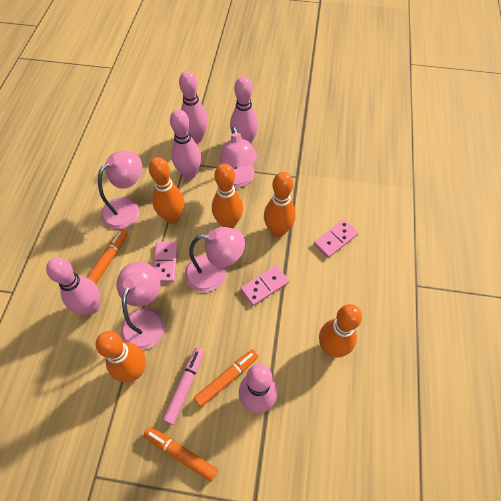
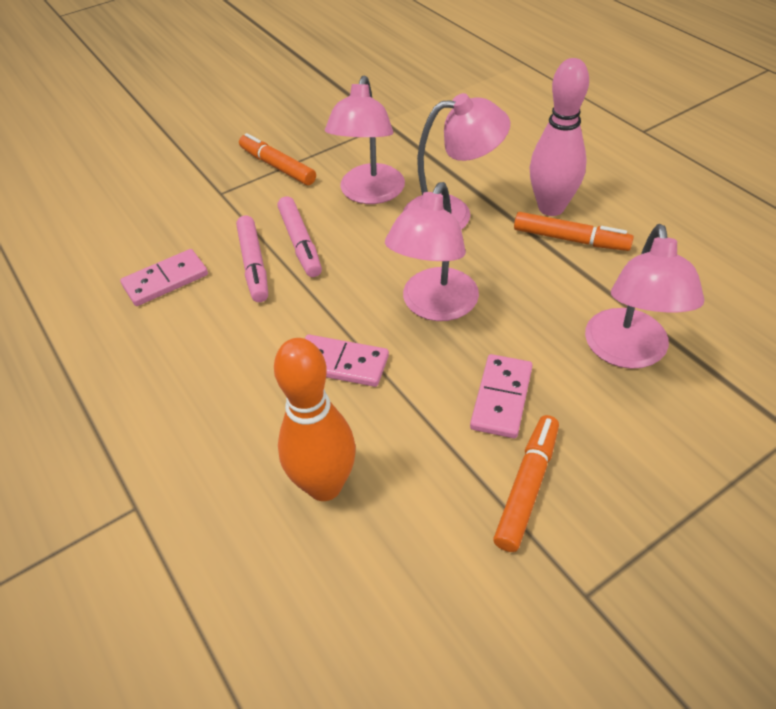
orange bowling pin: 5 -> 1
pink bowling pin: 5 -> 1
pink marker: 1 -> 2

